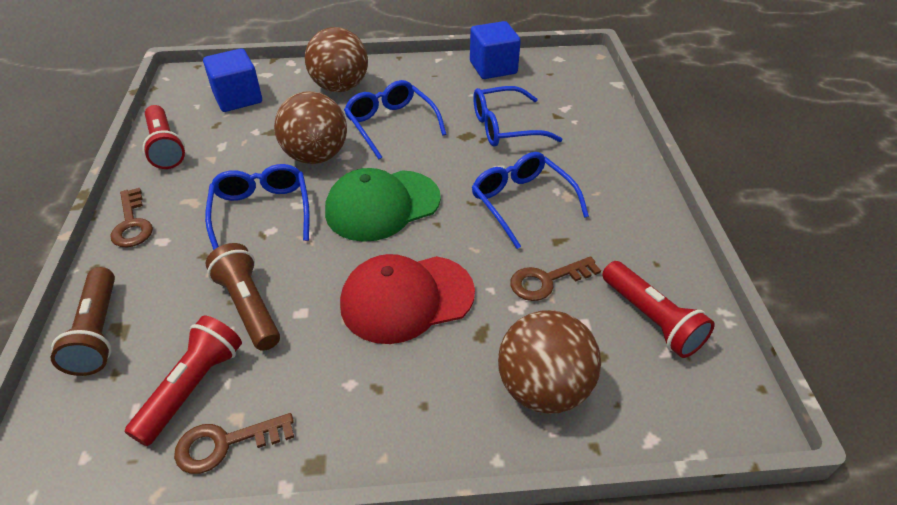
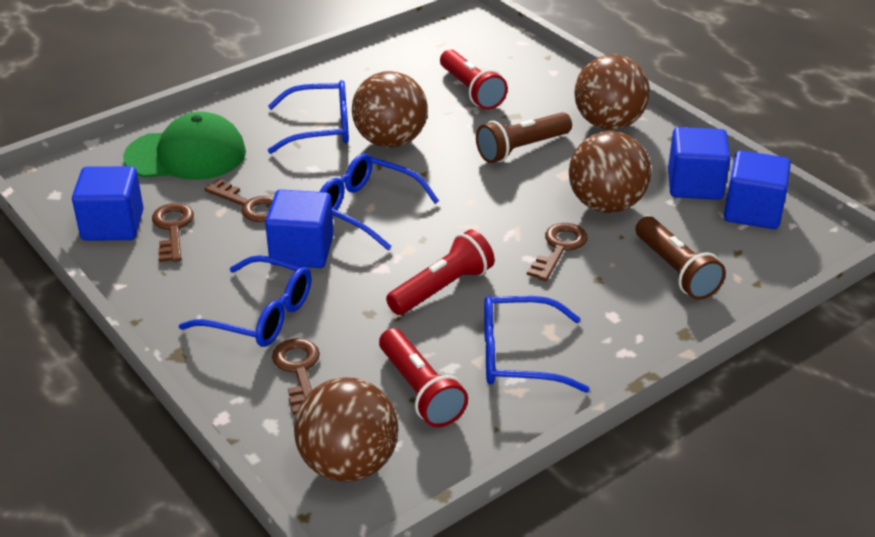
blue cube: 2 -> 4
brown ball: 3 -> 4
brown key: 3 -> 4
red cap: 1 -> 0

